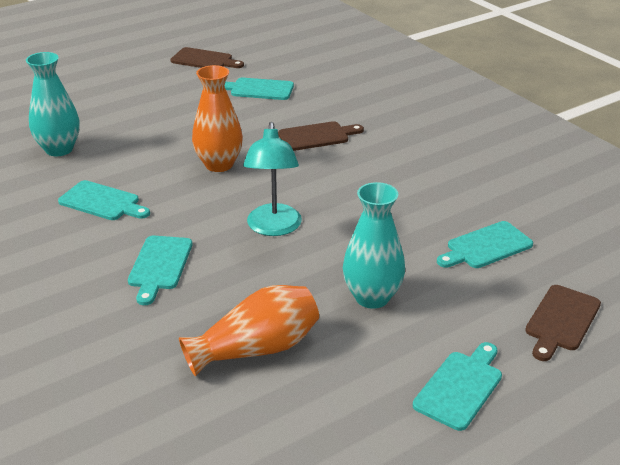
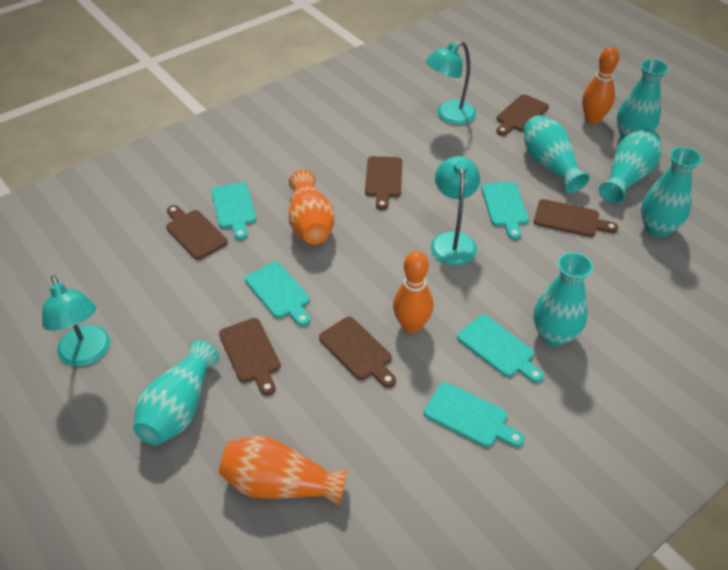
brown cutting board: 3 -> 6
orange bowling pin: 0 -> 2
turquoise lamp: 1 -> 3
turquoise vase: 2 -> 6

